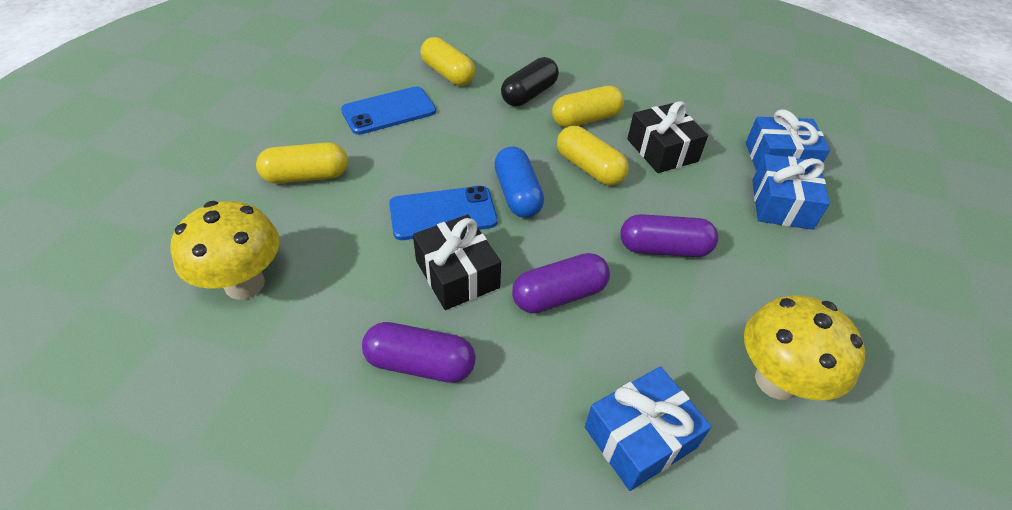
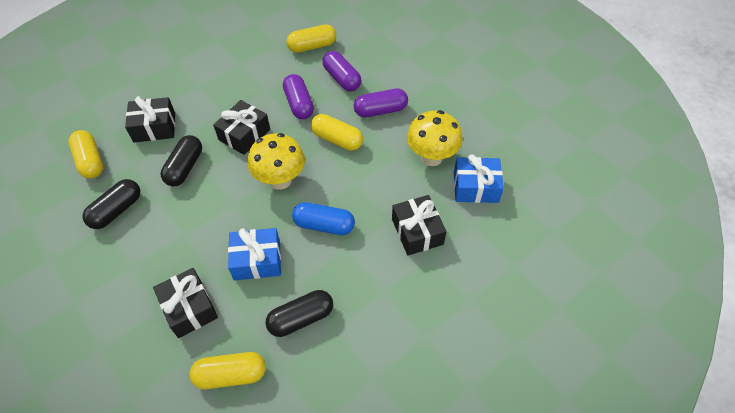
black capsule: 1 -> 3
black gift: 2 -> 4
blue gift: 3 -> 2
blue phone: 2 -> 0

